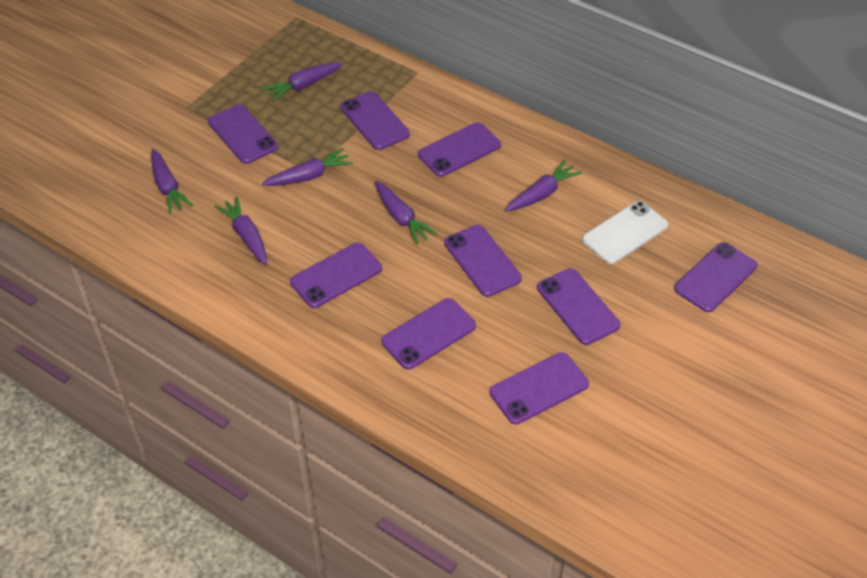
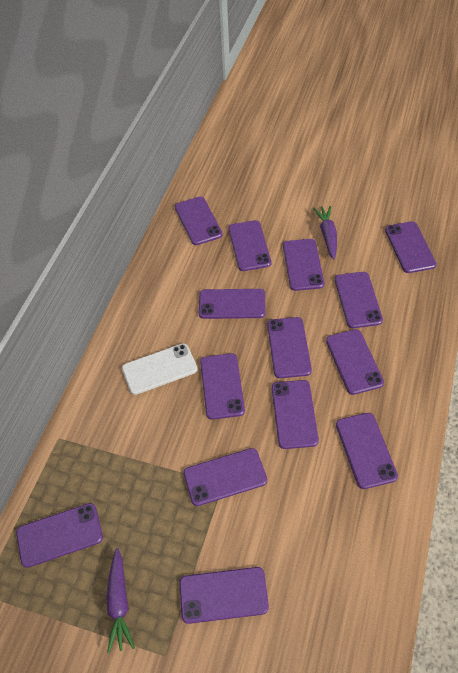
purple carrot: 6 -> 2
purple phone: 9 -> 14

